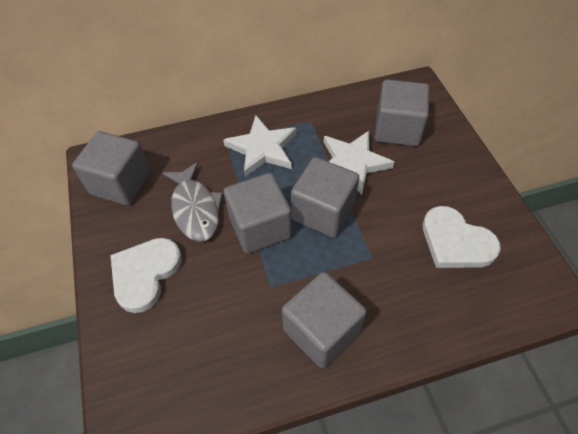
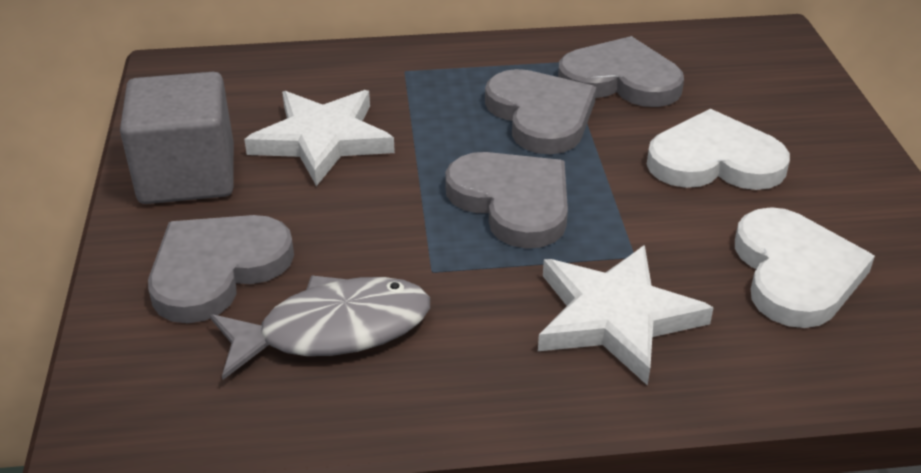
grey cube: 5 -> 1
grey heart: 0 -> 4

